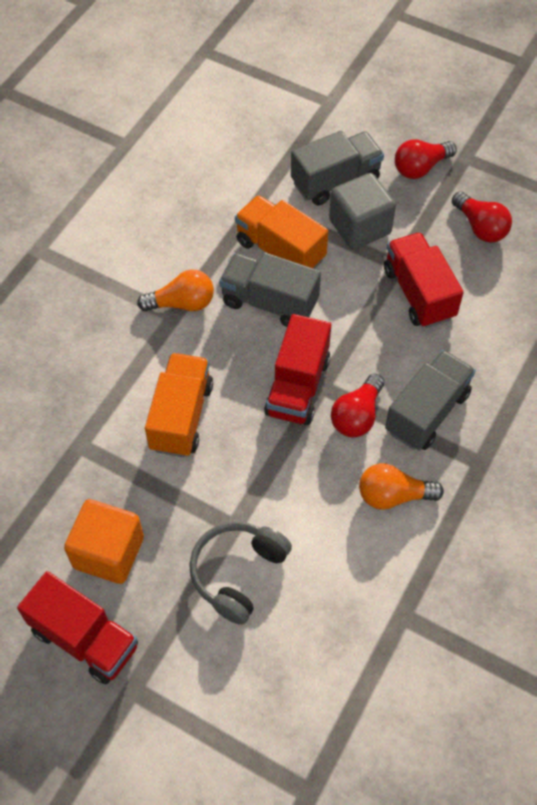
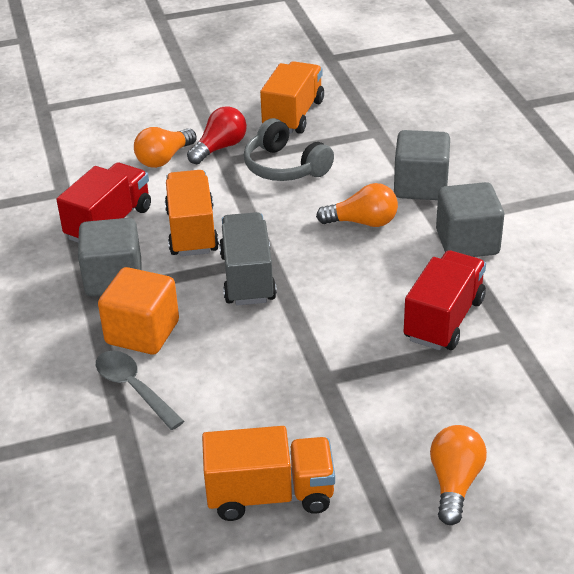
grey cube: 1 -> 3
grey spoon: 0 -> 1
grey truck: 3 -> 1
orange light bulb: 2 -> 3
orange truck: 2 -> 3
red light bulb: 3 -> 1
red truck: 3 -> 2

